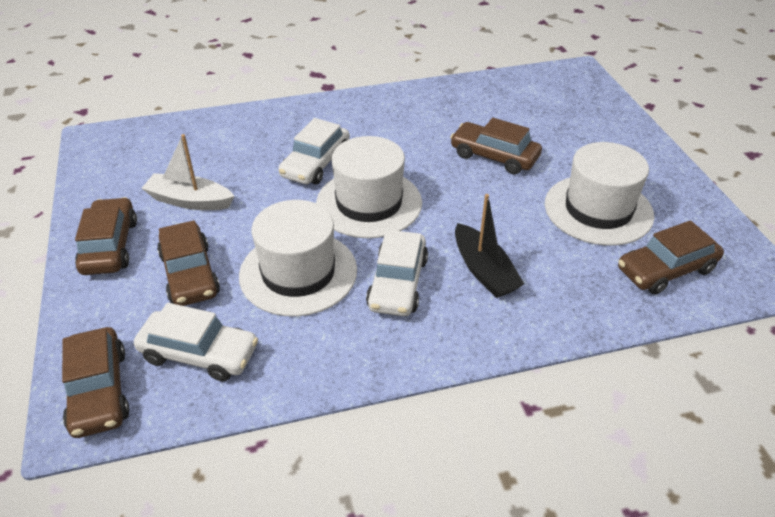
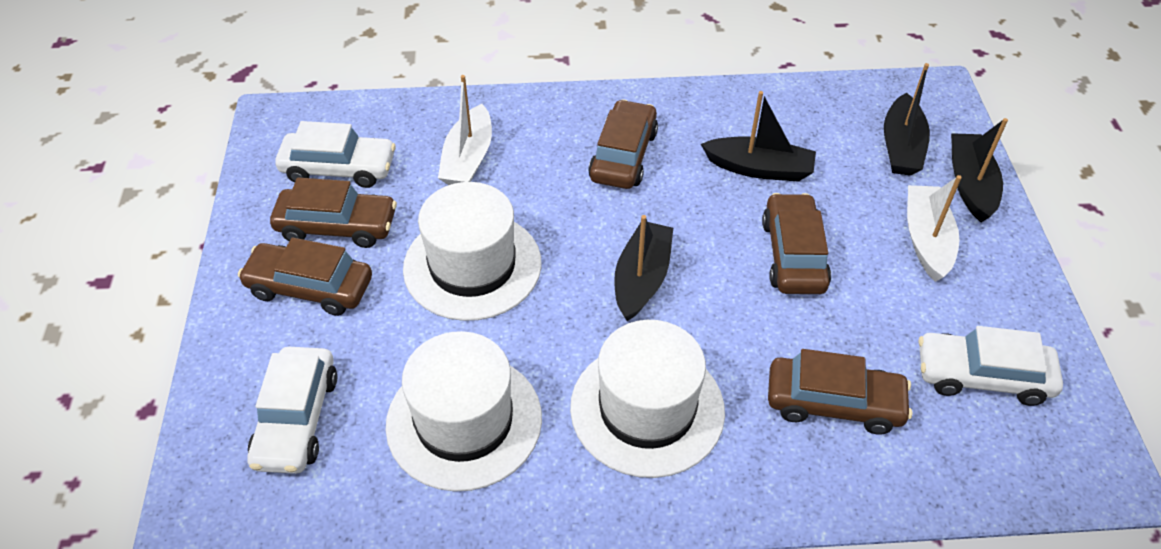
black boat: 1 -> 4
white boat: 1 -> 2

